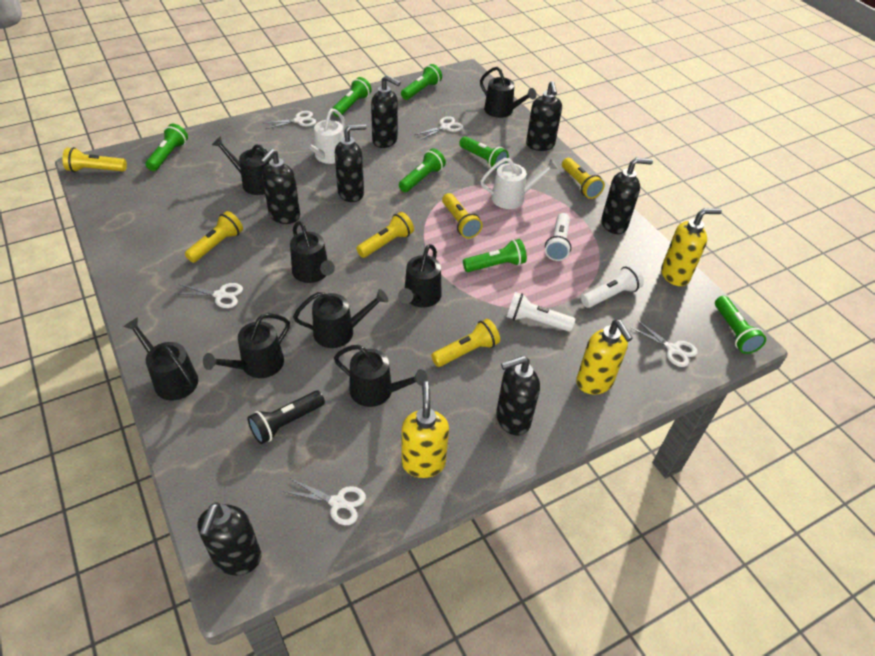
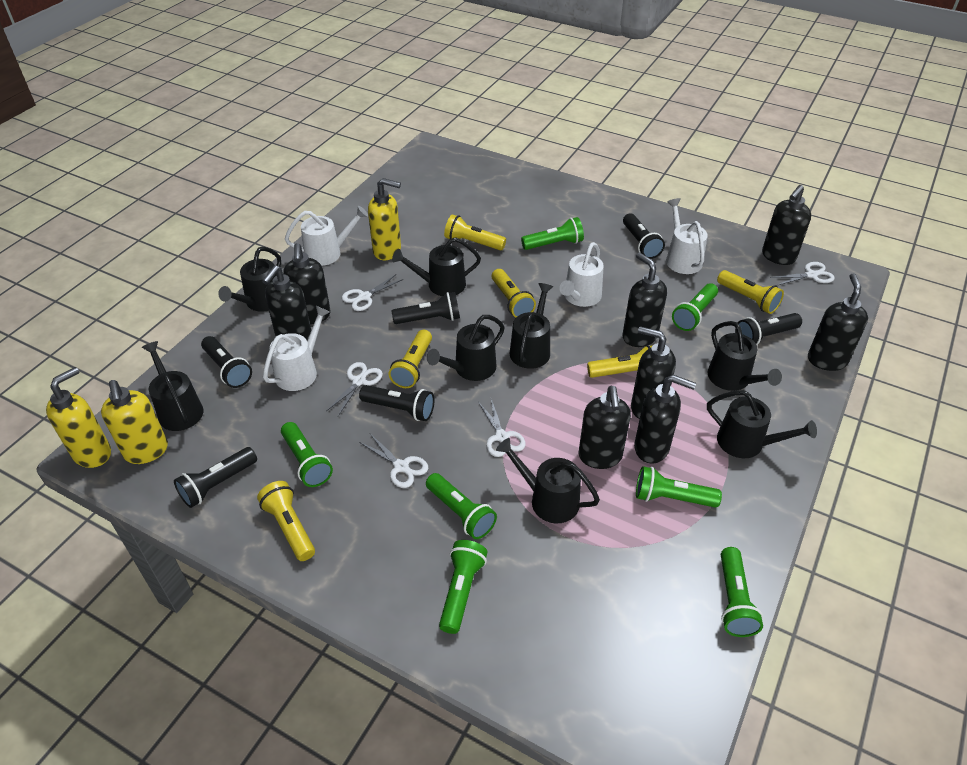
black flashlight: 1 -> 6
black soap dispenser: 7 -> 8
white flashlight: 3 -> 0
white watering can: 2 -> 4

